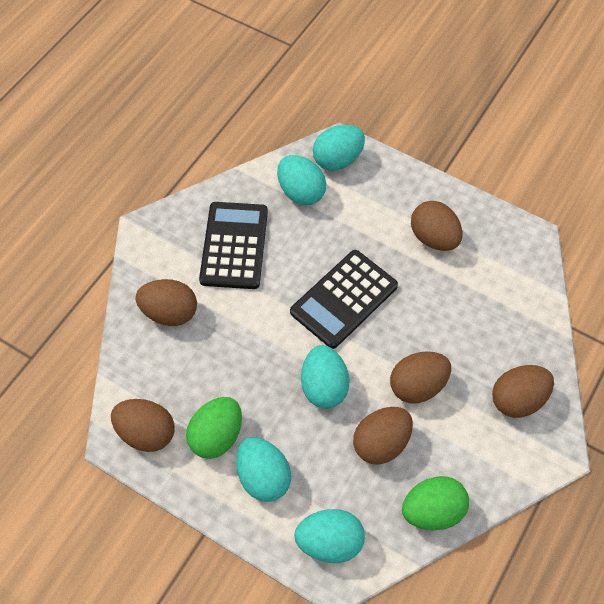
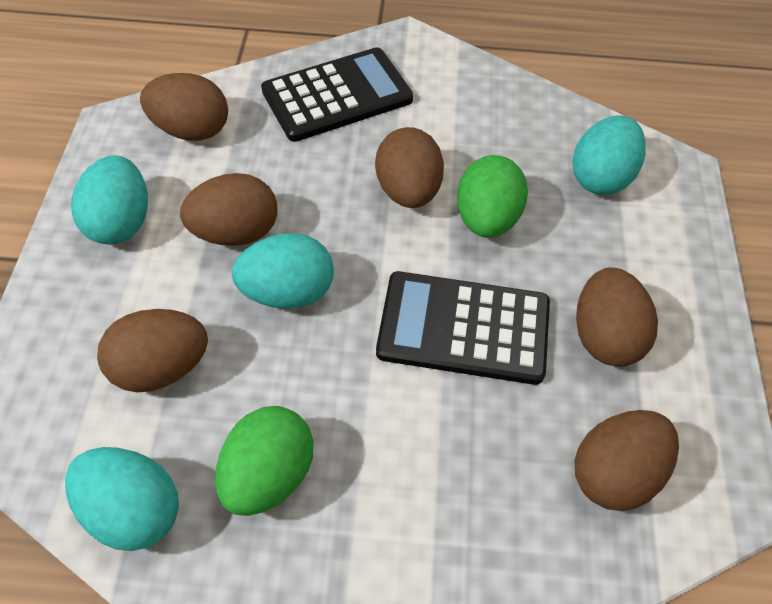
turquoise egg: 5 -> 4

